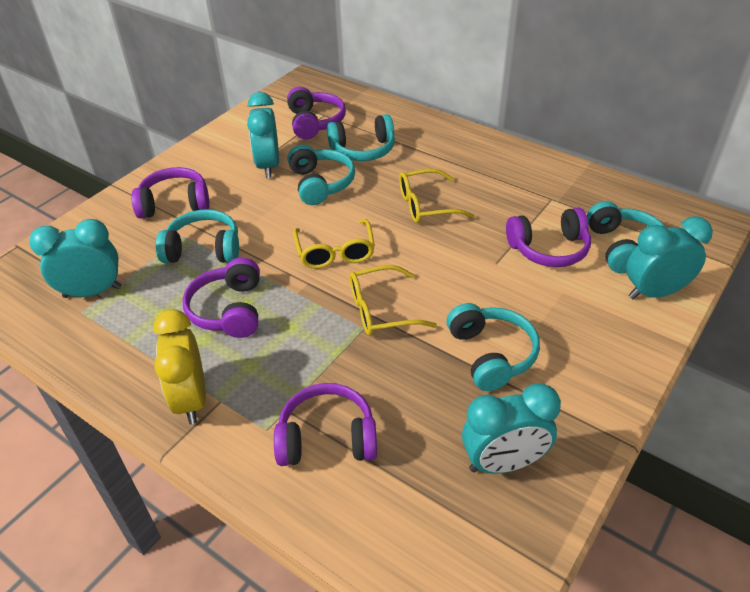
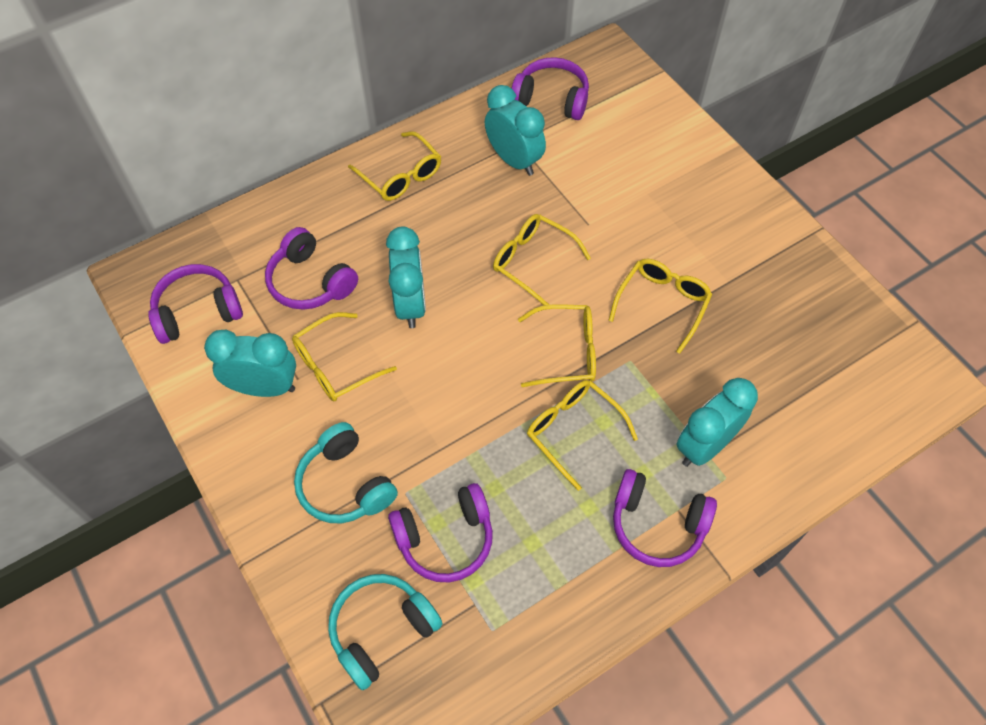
turquoise headphones: 5 -> 2
yellow clock: 1 -> 0
yellow glasses: 3 -> 6

